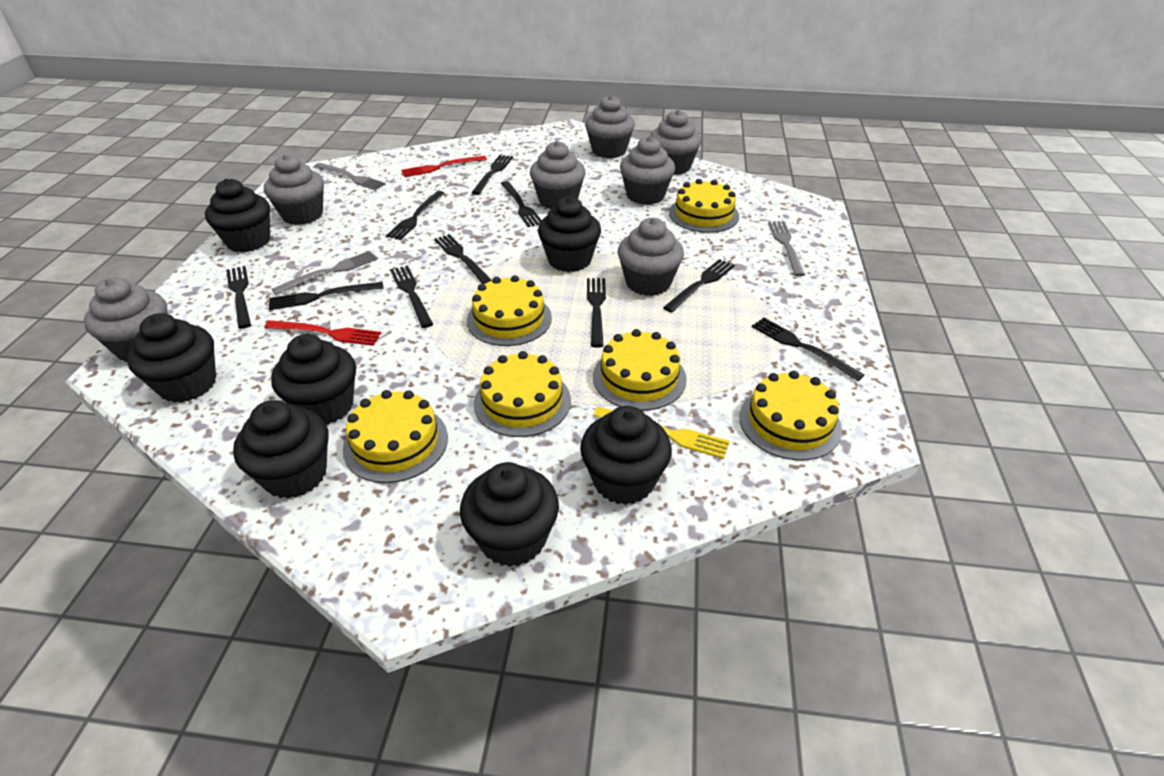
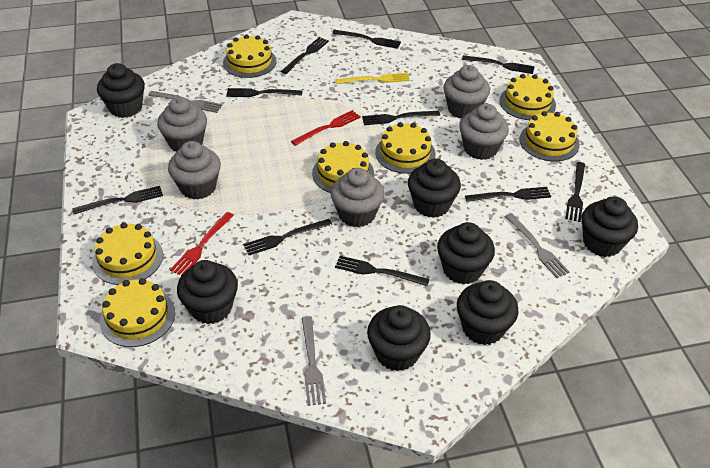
grey cupcake: 7 -> 5
yellow cake: 6 -> 7

